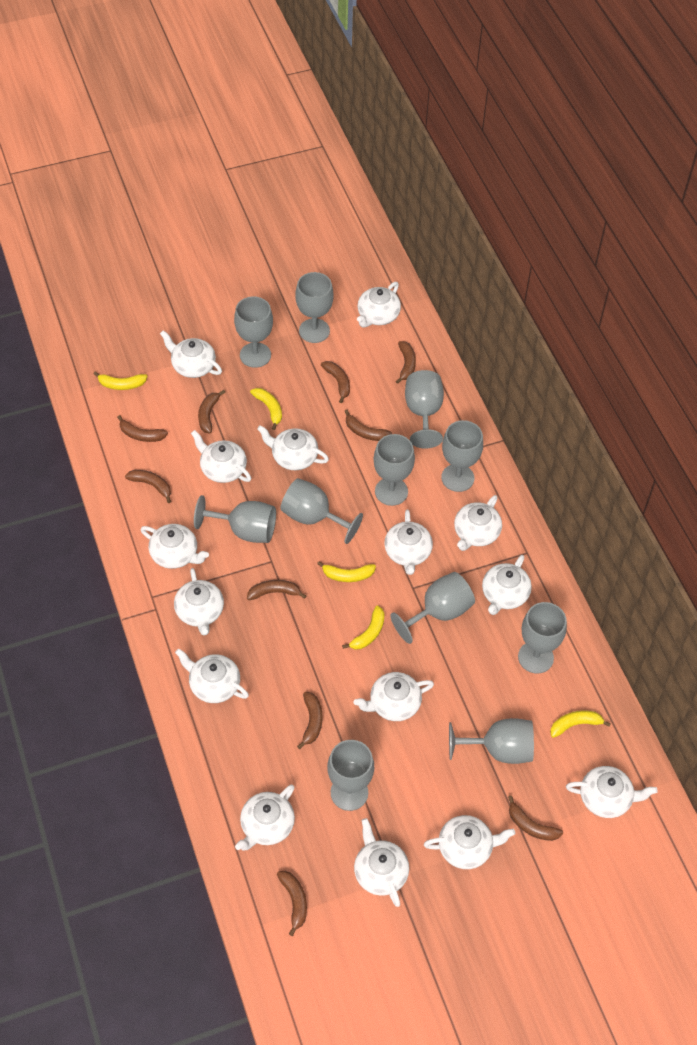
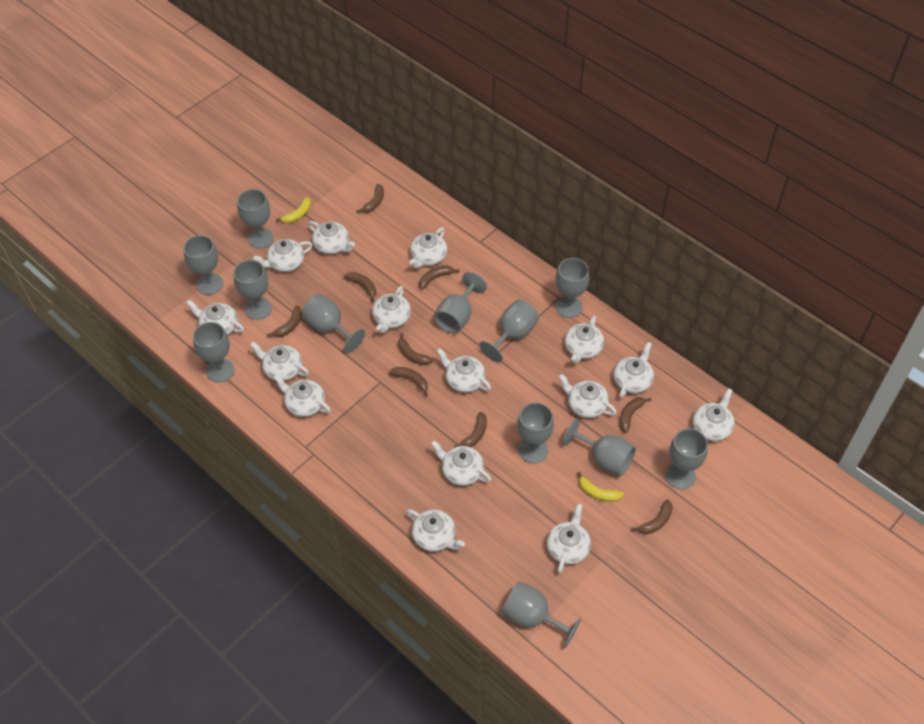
brown banana: 10 -> 9
grey goblet: 11 -> 12
yellow banana: 5 -> 2

